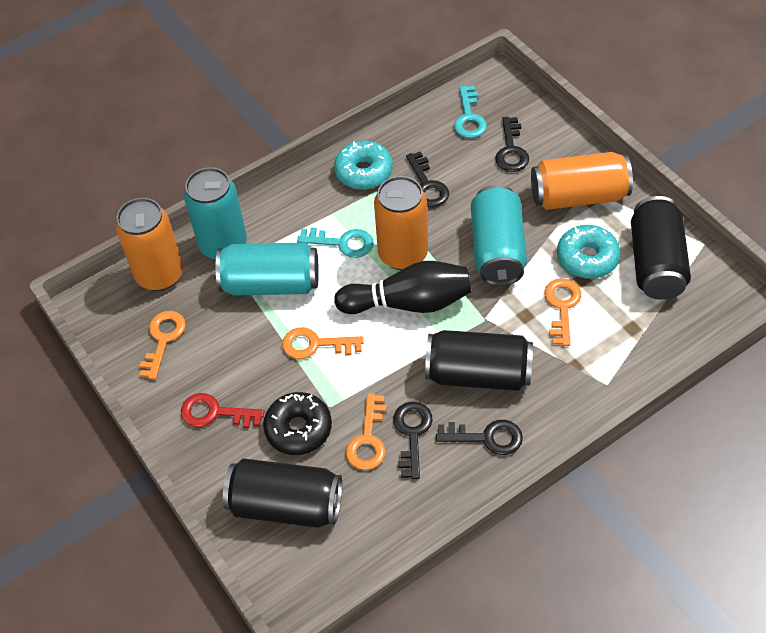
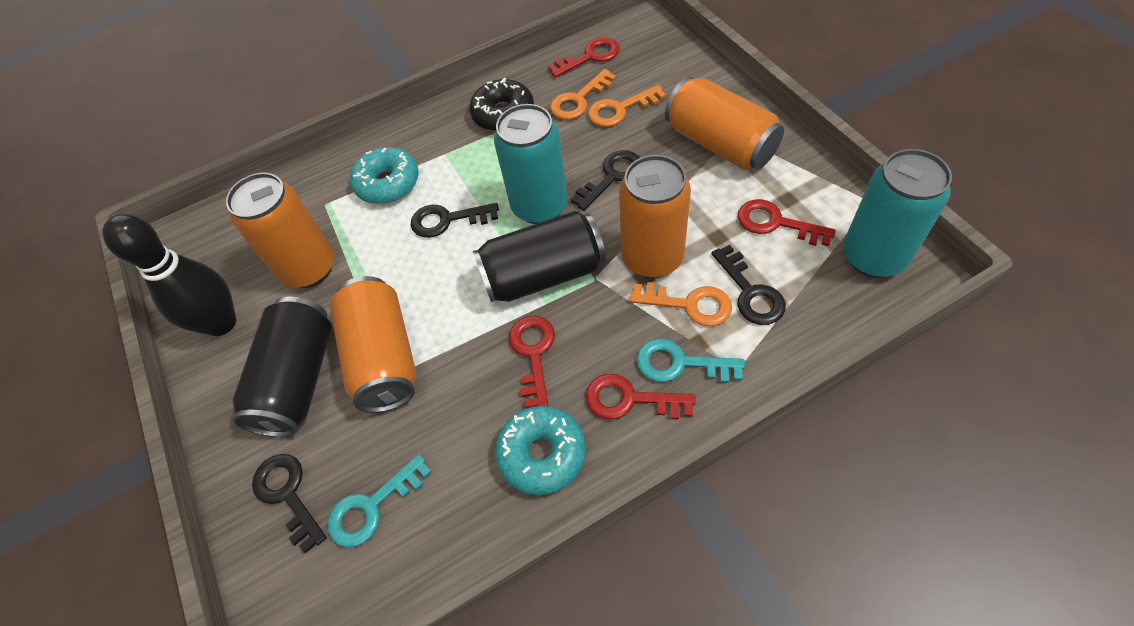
black can: 3 -> 2
orange can: 3 -> 4
orange key: 4 -> 3
red key: 1 -> 4
turquoise can: 3 -> 2

